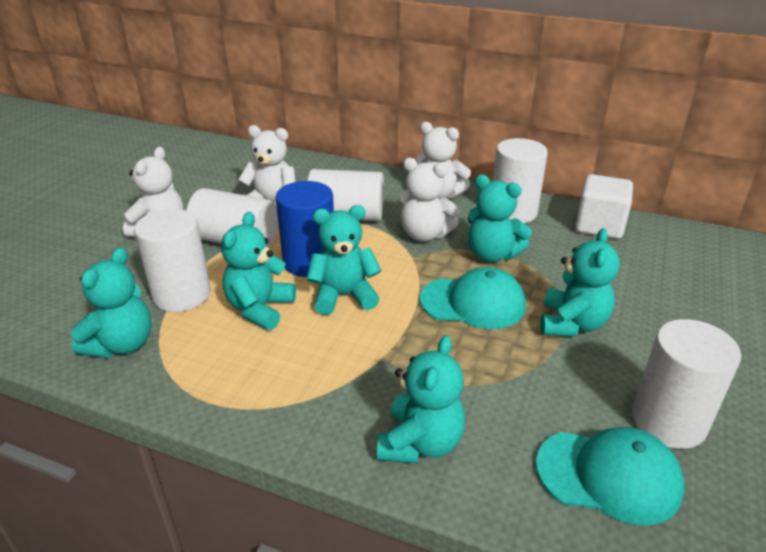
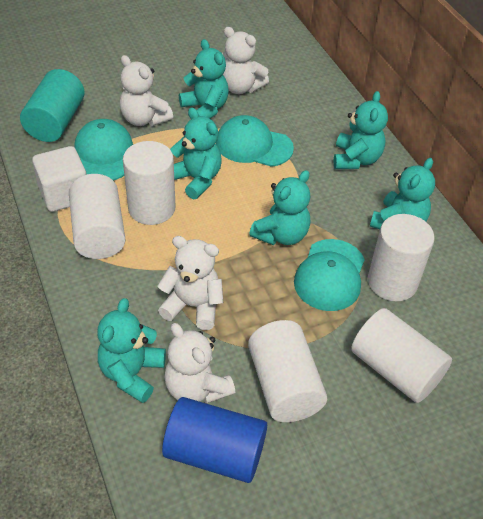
turquoise cap: 2 -> 3
turquoise cylinder: 0 -> 1

